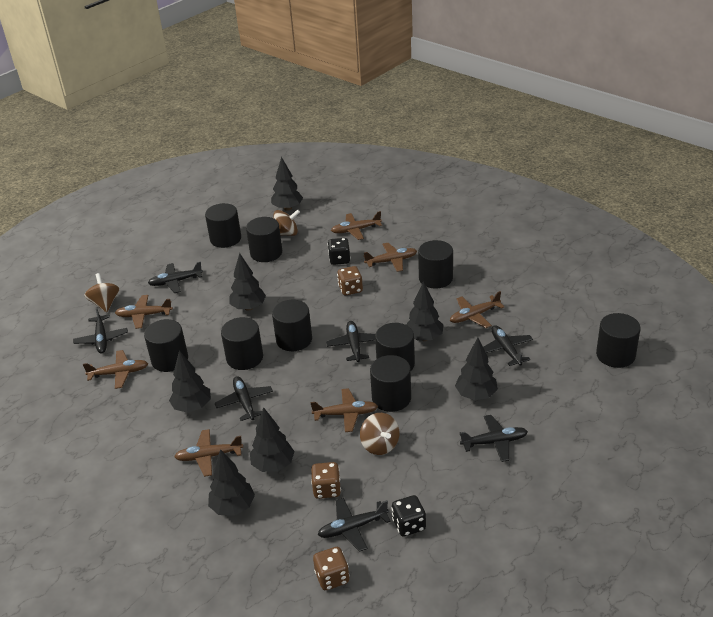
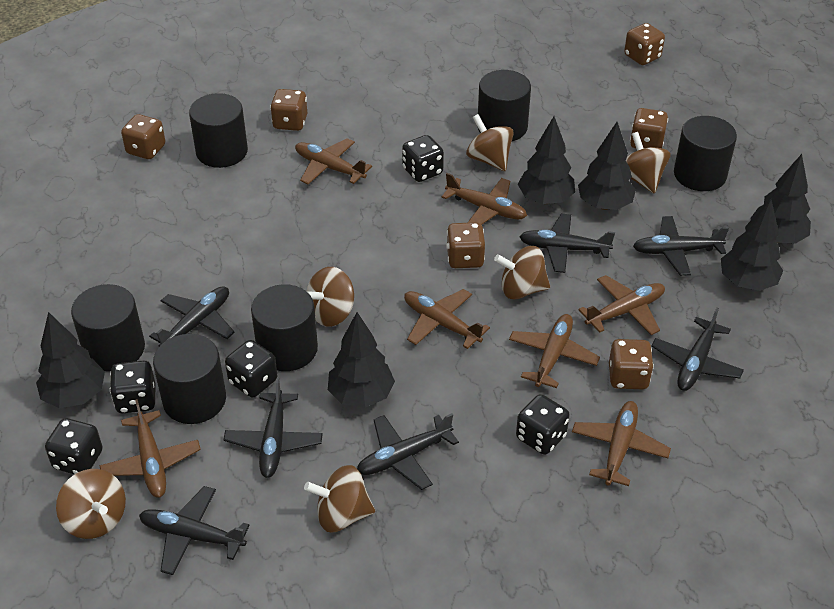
black cylinder: 9 -> 6
black dice: 2 -> 5
black tree: 7 -> 6
brown dice: 3 -> 6
brown spinning top: 3 -> 6

